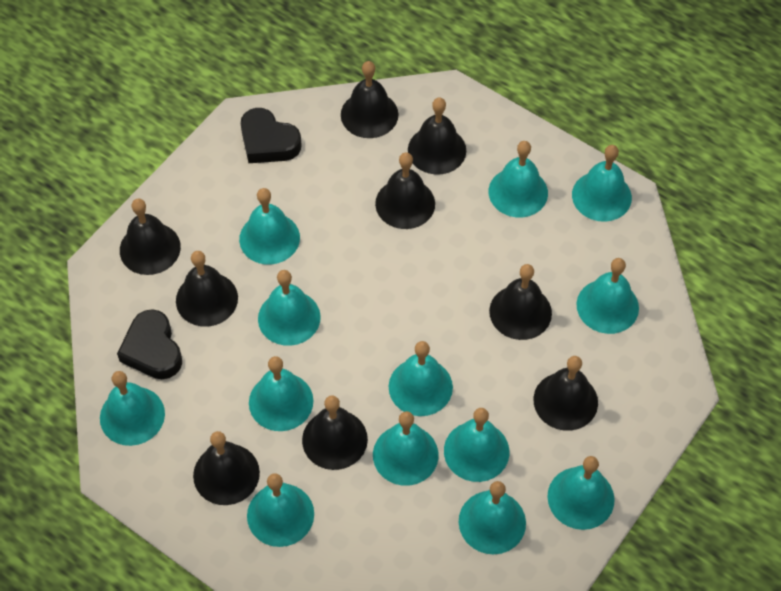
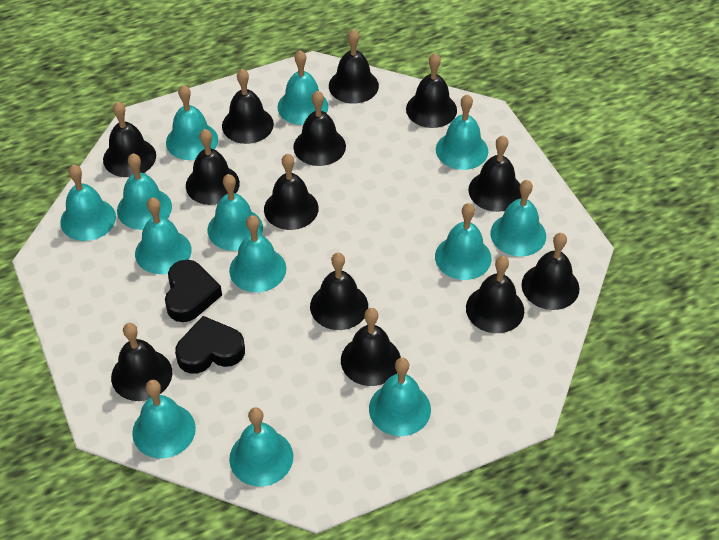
black bell: 9 -> 13

